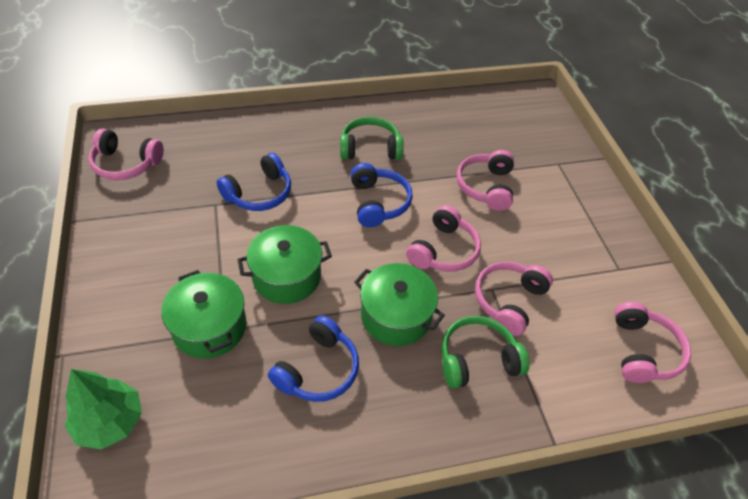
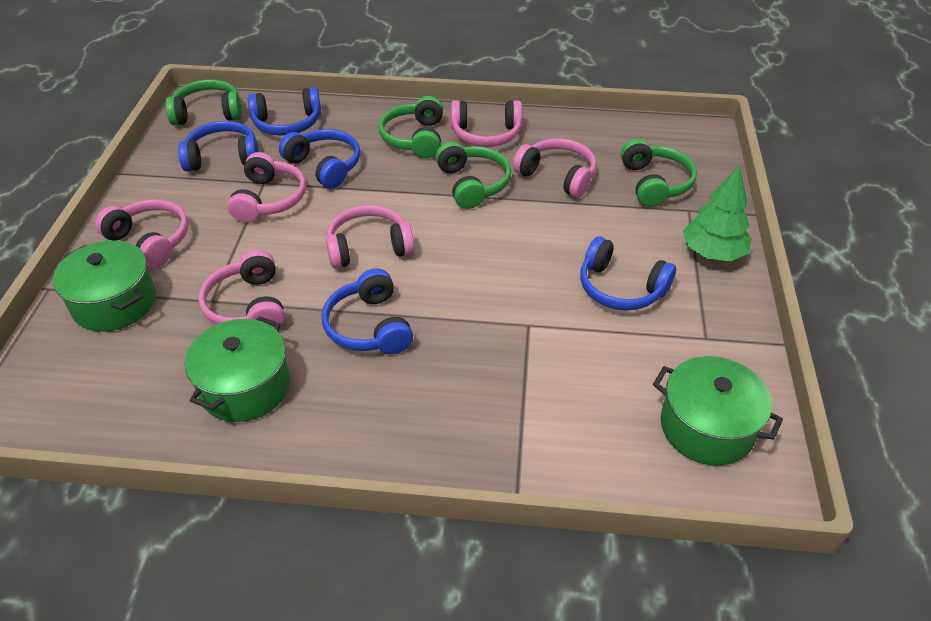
blue headphones: 3 -> 5
green headphones: 2 -> 4
pink headphones: 5 -> 6

